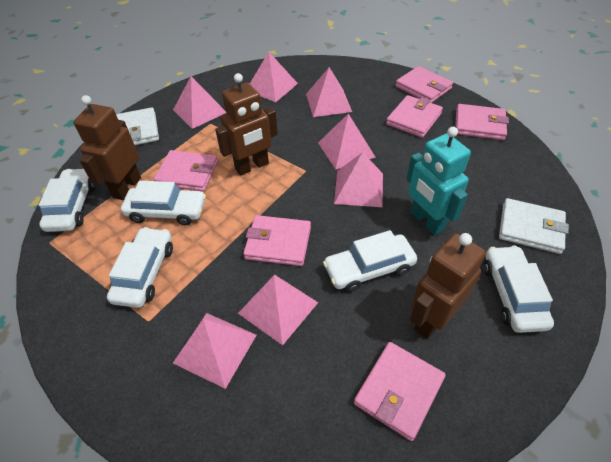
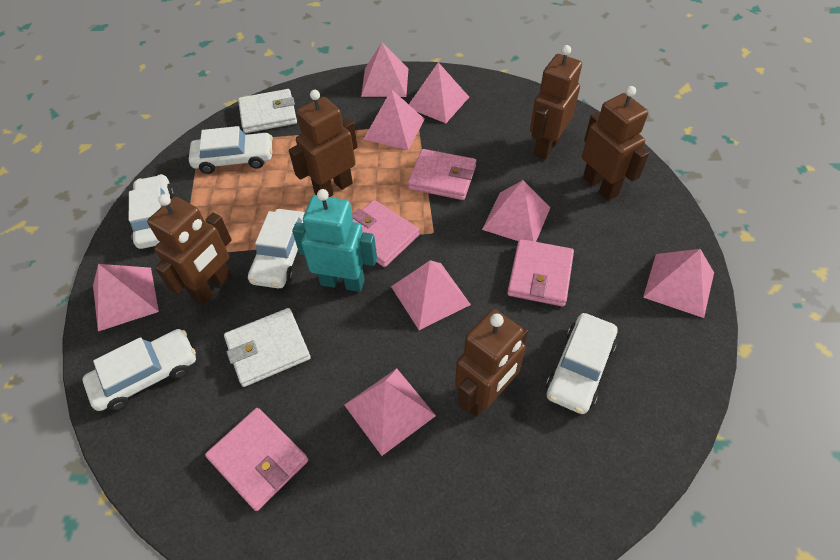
brown robot: 3 -> 5
pink pyramid: 7 -> 8
pink wallet: 6 -> 4

